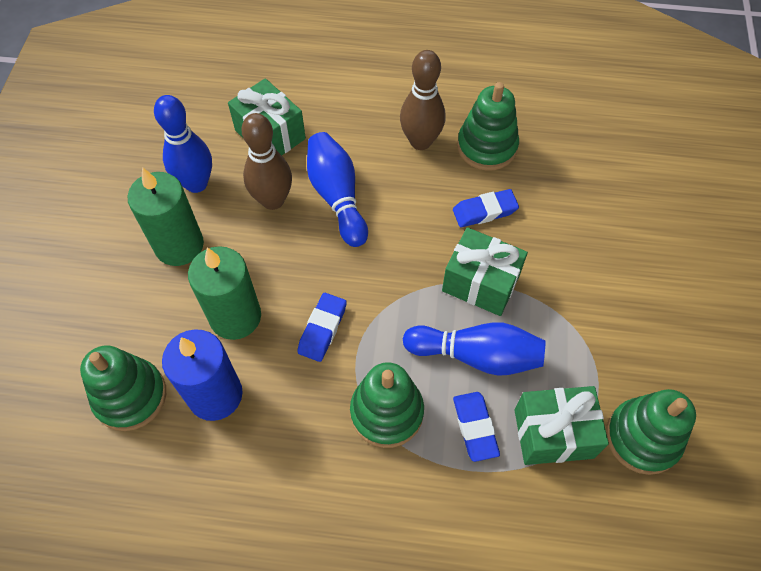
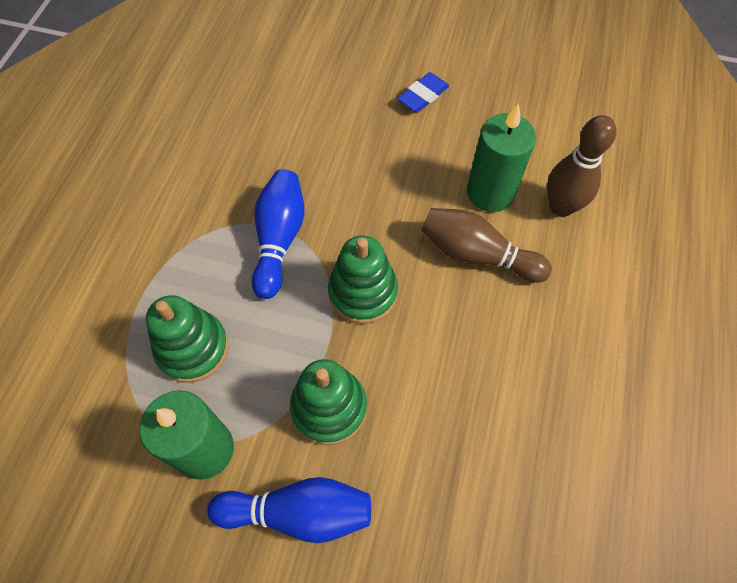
blue bowling pin: 3 -> 2
blue candle: 1 -> 0
blue eraser: 3 -> 1
green gift: 3 -> 0
green stacking toy: 4 -> 3

